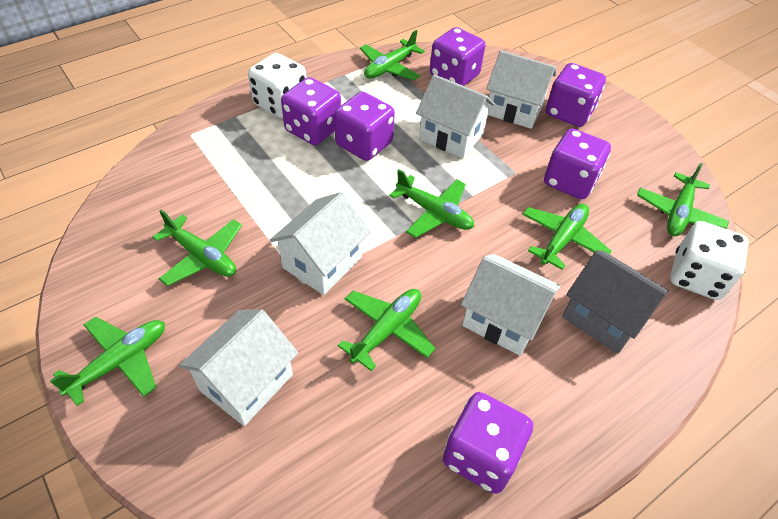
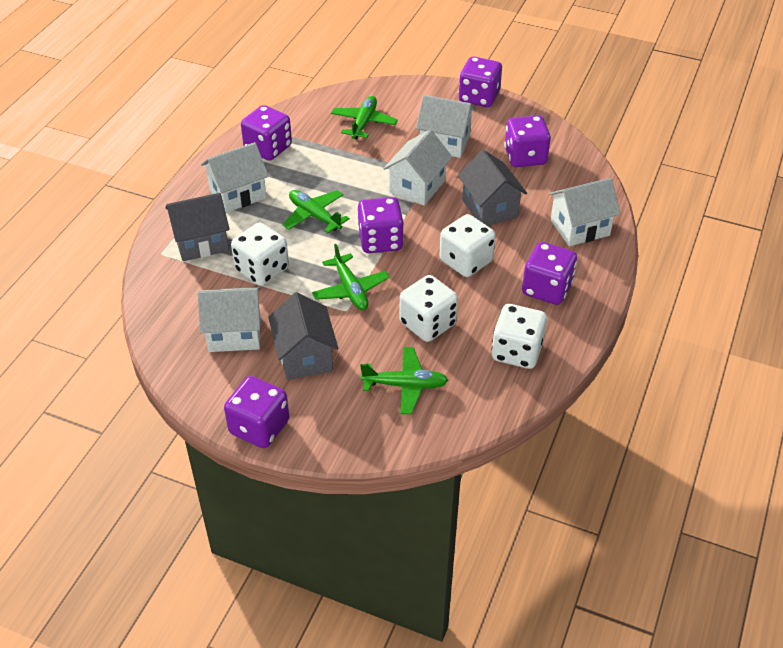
green plane: 7 -> 4
grey house: 1 -> 3
white dice: 2 -> 4

